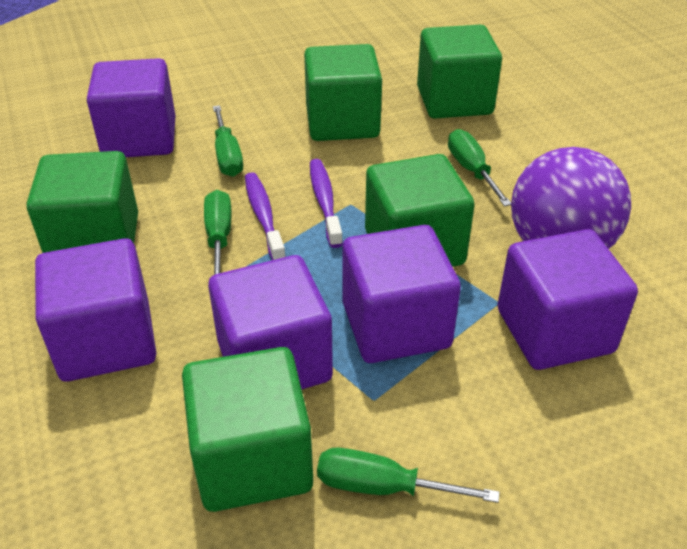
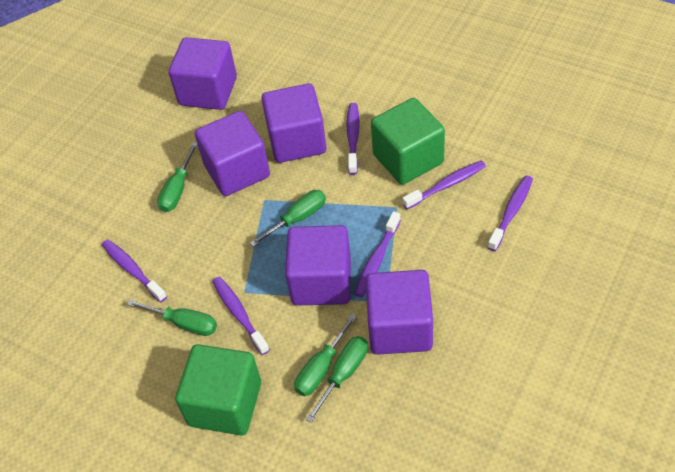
green cube: 5 -> 2
green screwdriver: 4 -> 5
purple ball: 1 -> 0
purple toothbrush: 2 -> 6

